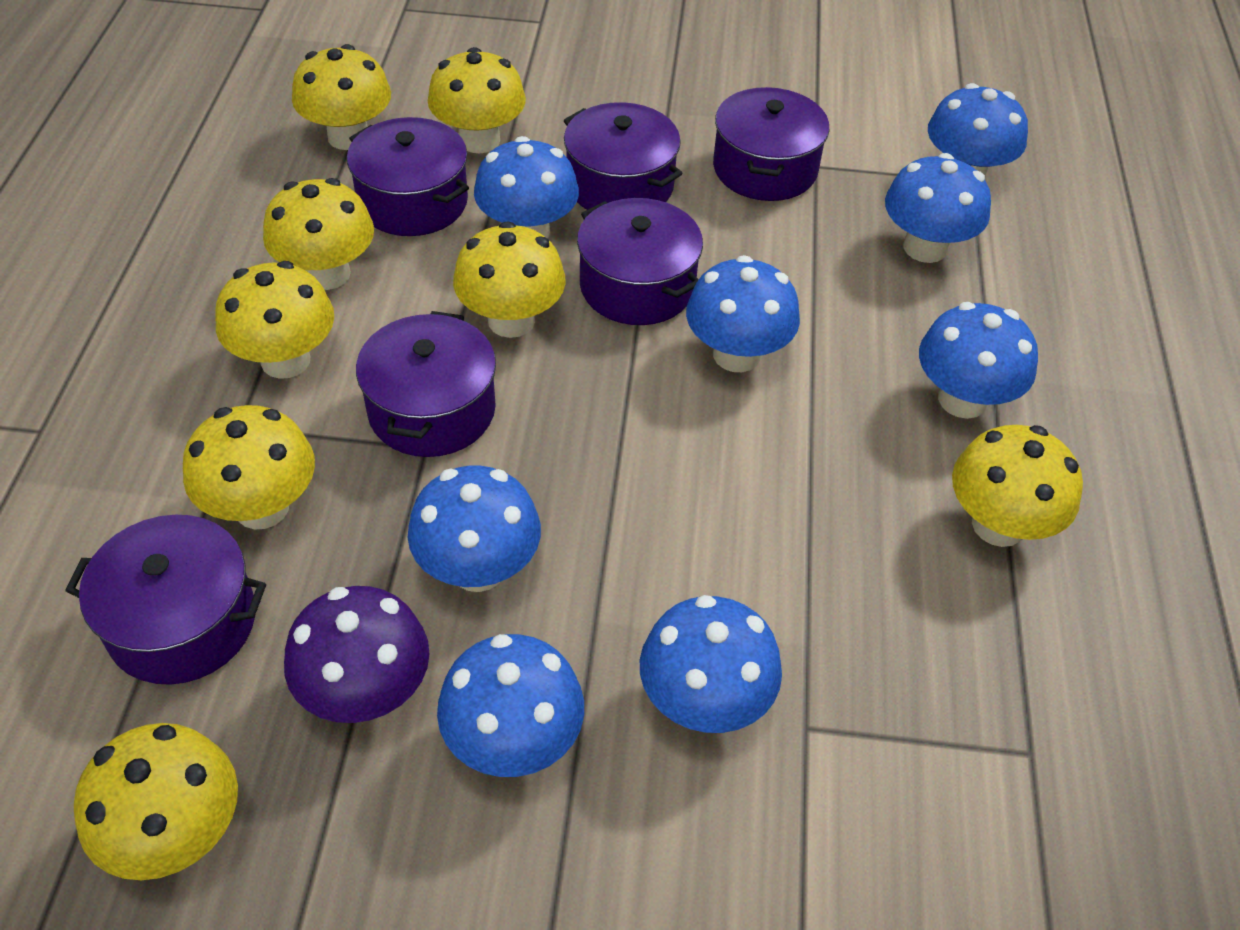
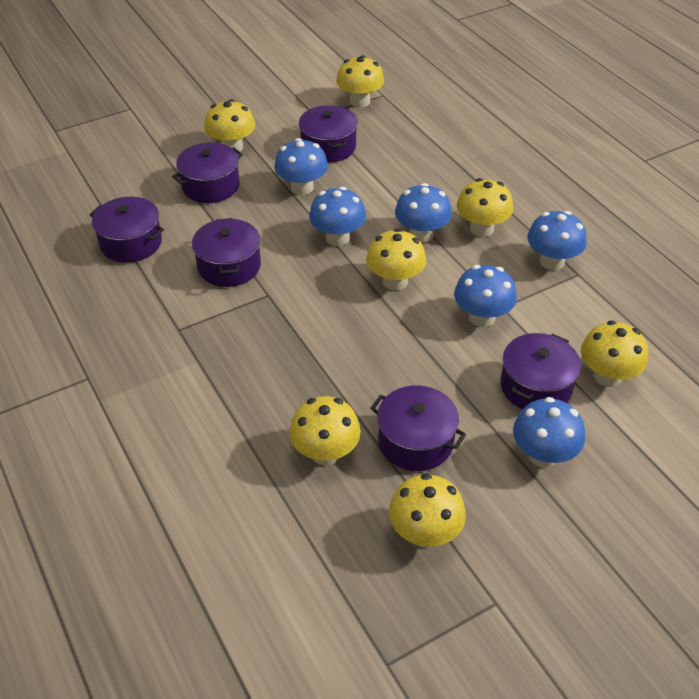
blue mushroom: 8 -> 6
purple mushroom: 1 -> 0
yellow mushroom: 8 -> 7

